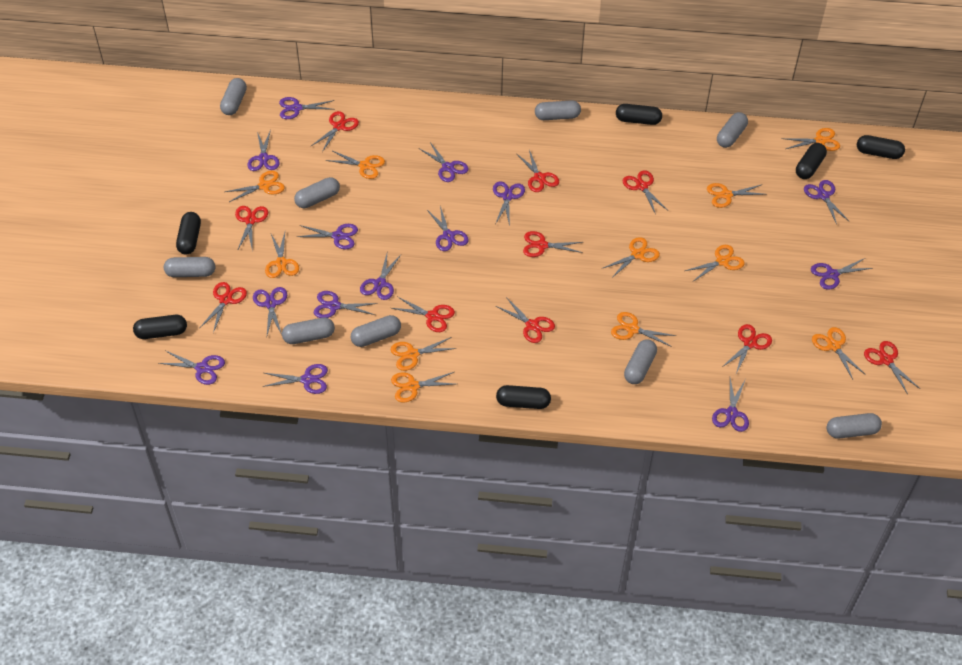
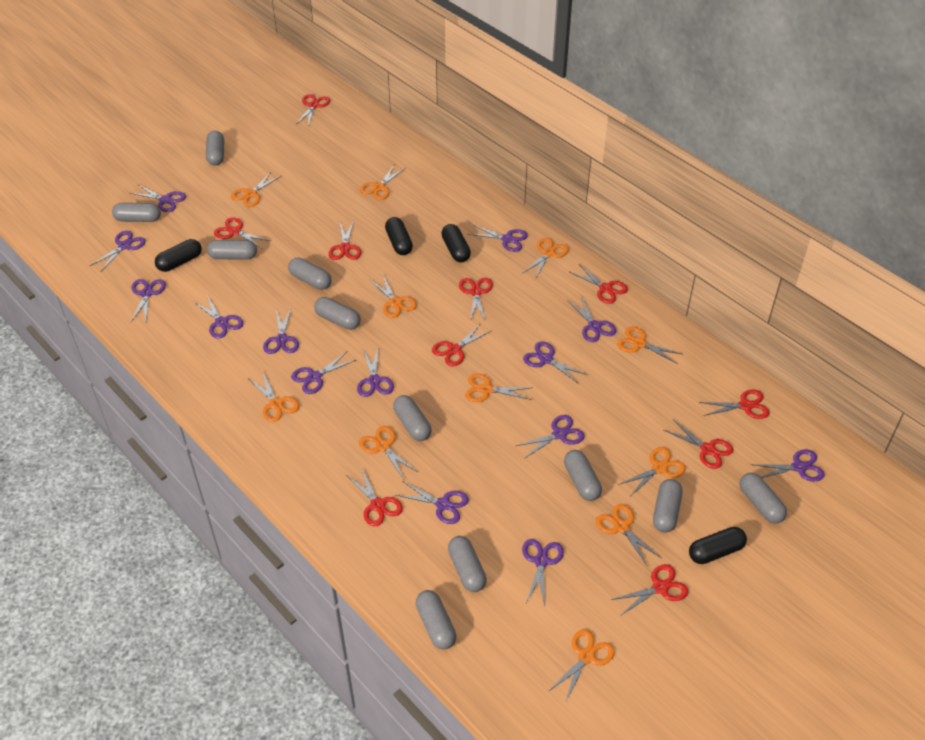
black capsule: 6 -> 4
grey capsule: 9 -> 11

